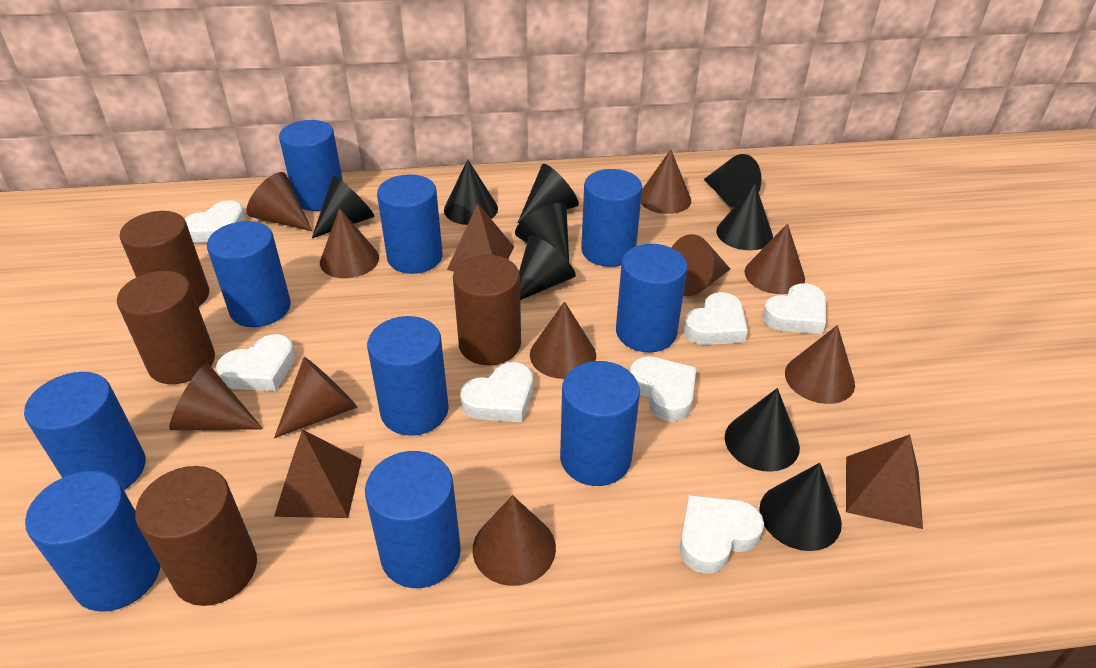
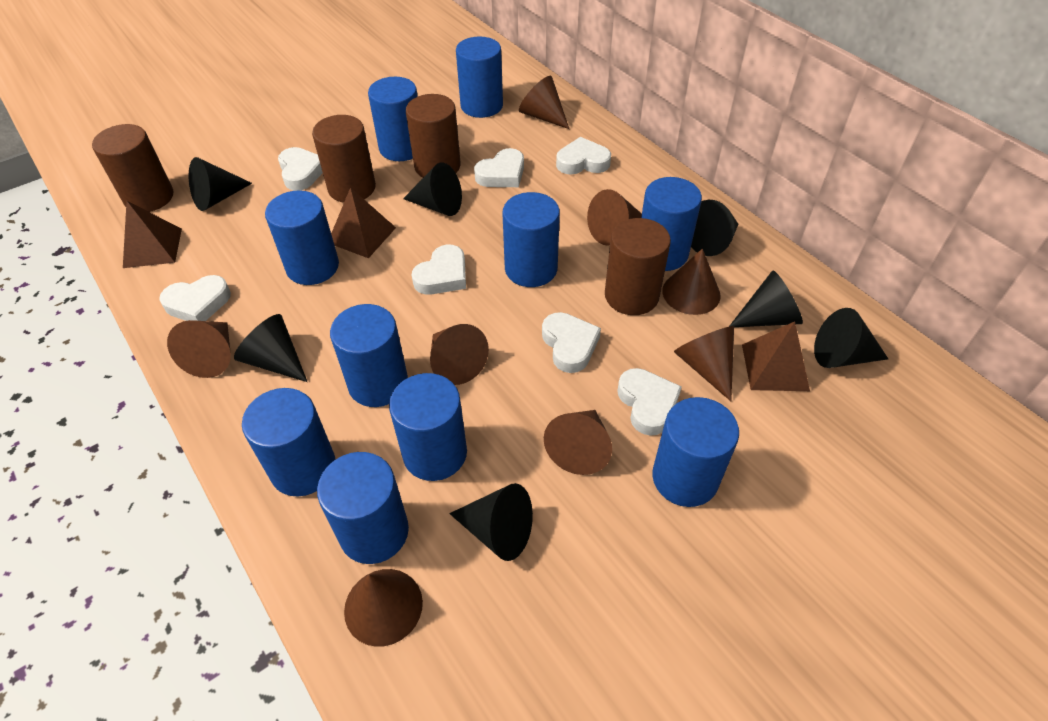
black cone: 9 -> 7
brown cone: 10 -> 8

